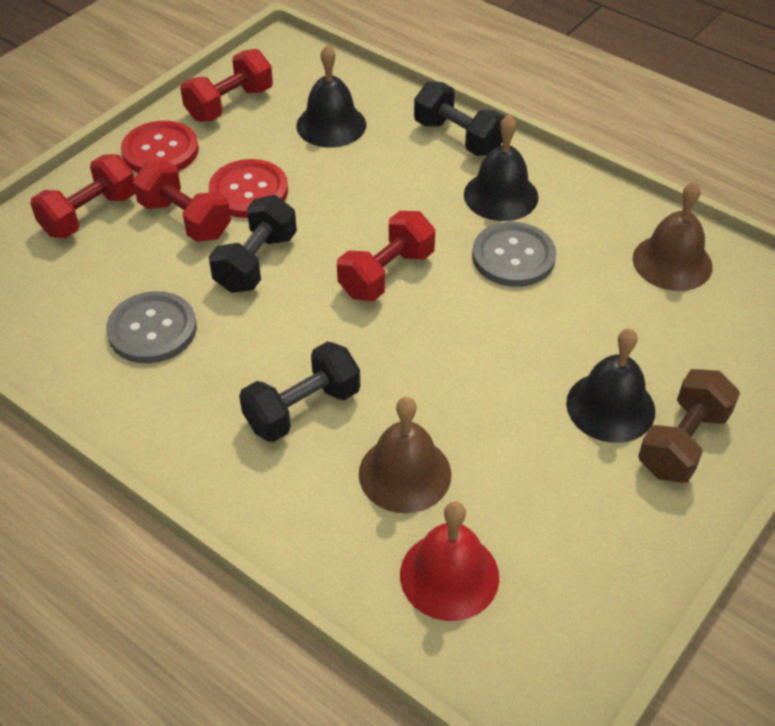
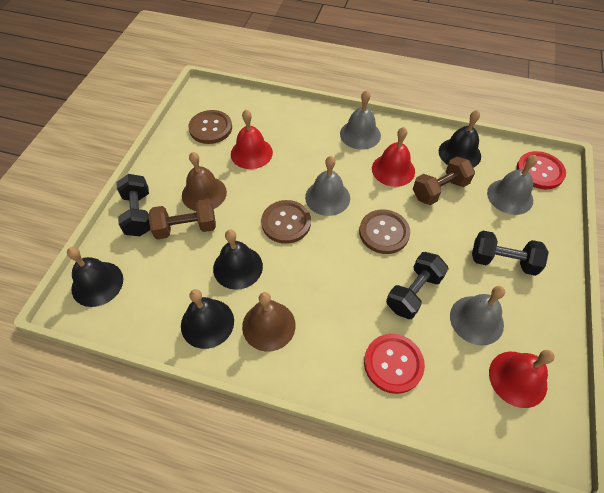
black bell: 3 -> 4
brown button: 0 -> 3
brown dumbbell: 1 -> 2
grey bell: 0 -> 4
grey button: 2 -> 0
red bell: 1 -> 3
red dumbbell: 4 -> 0

